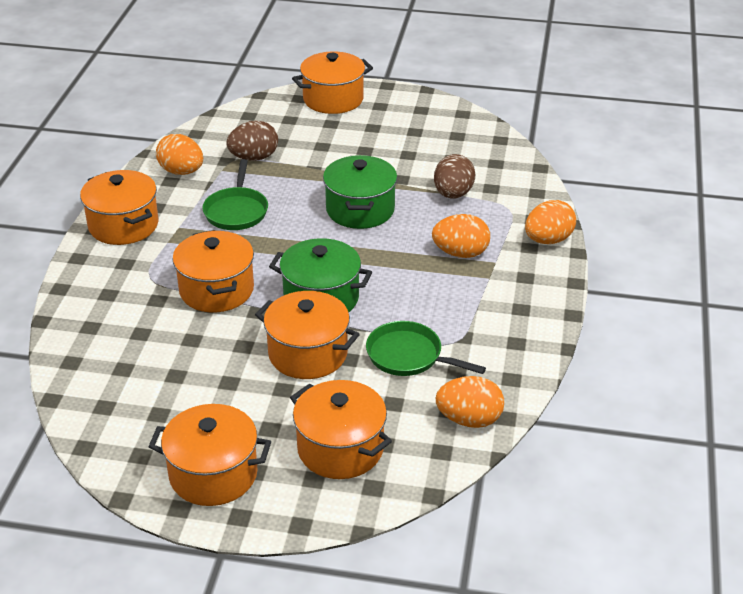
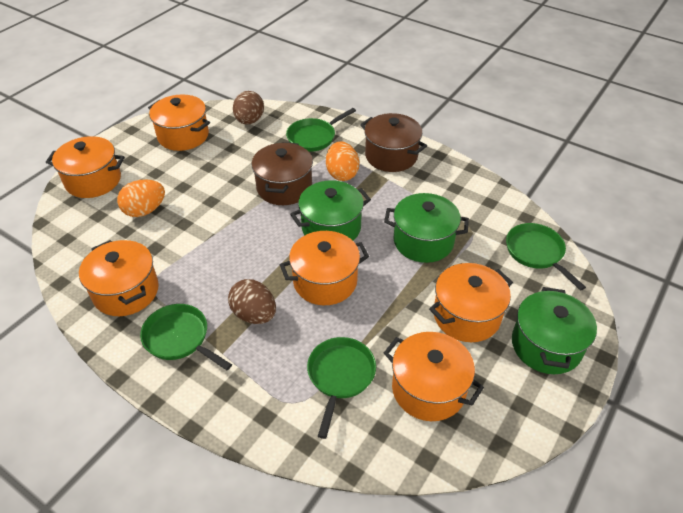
brown pot: 0 -> 2
green pan: 2 -> 4
green pot: 2 -> 3
orange egg: 4 -> 2

